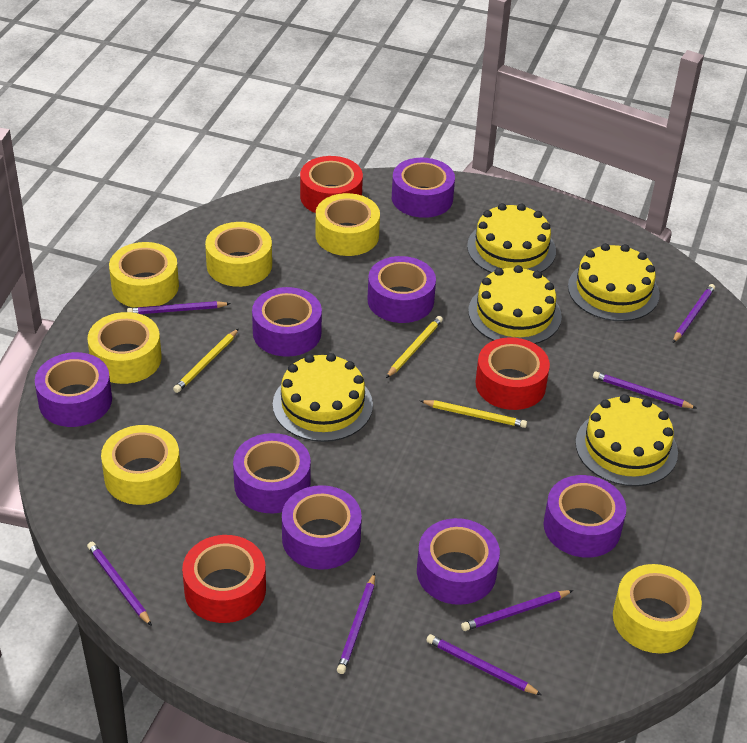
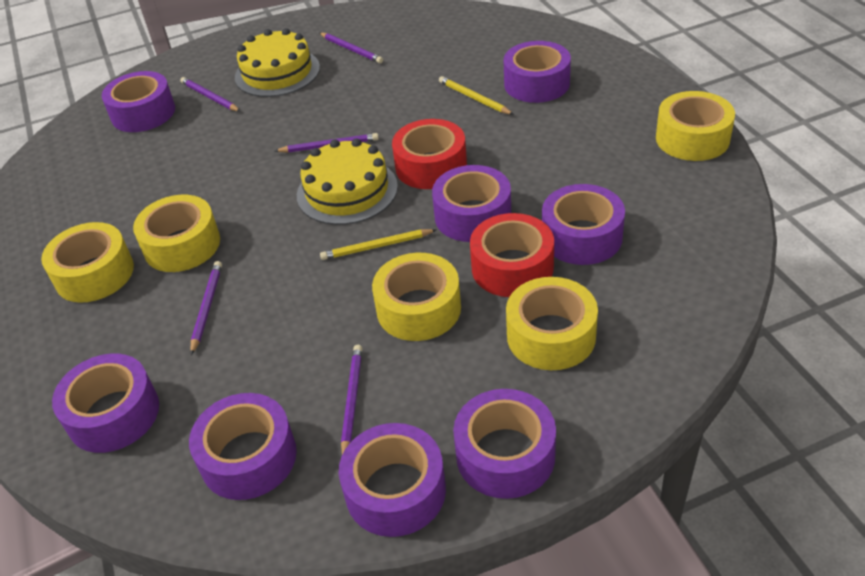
purple pencil: 7 -> 5
red tape: 3 -> 2
yellow cake: 5 -> 2
yellow pencil: 3 -> 2
yellow tape: 6 -> 5

